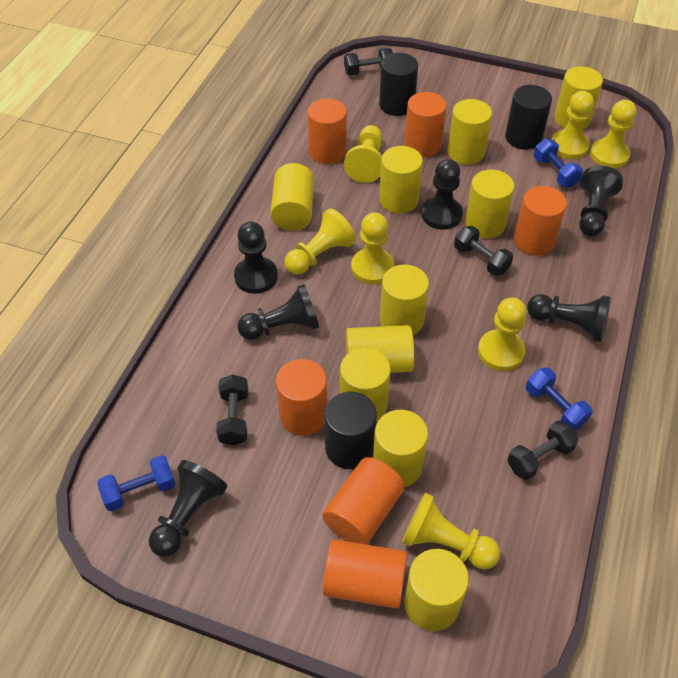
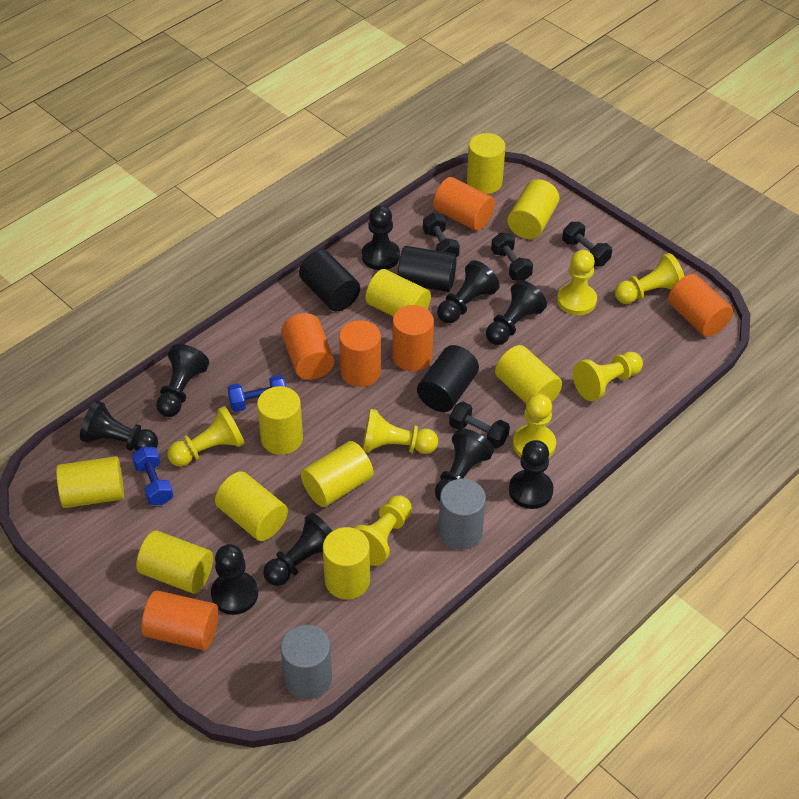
black pawn: 6 -> 9
blue dumbbell: 3 -> 2
grey cylinder: 0 -> 2

